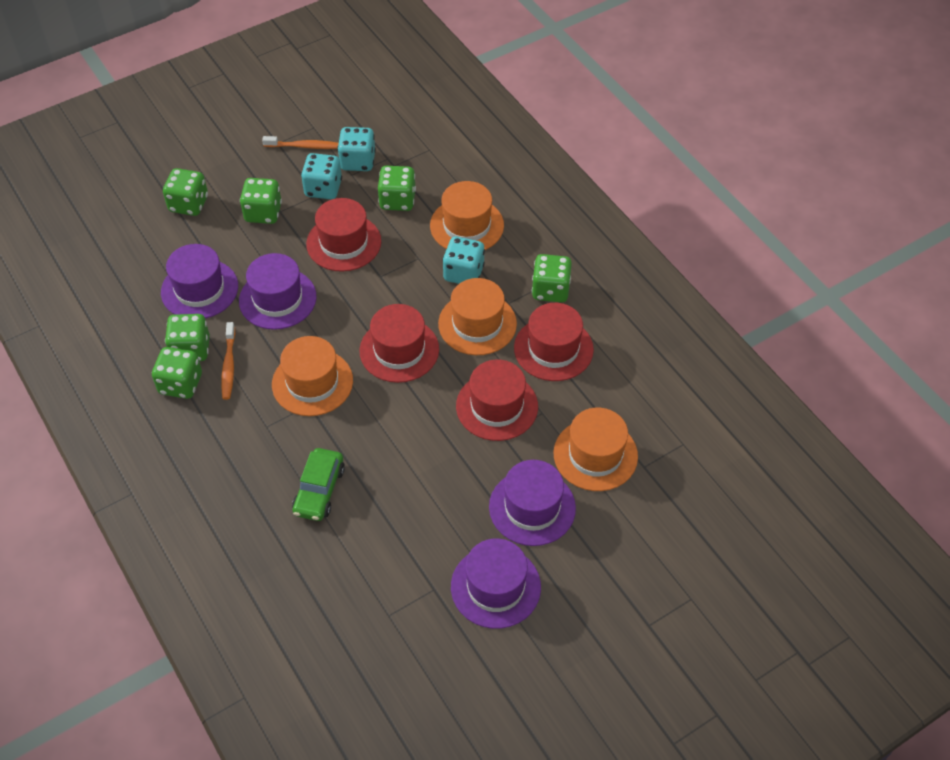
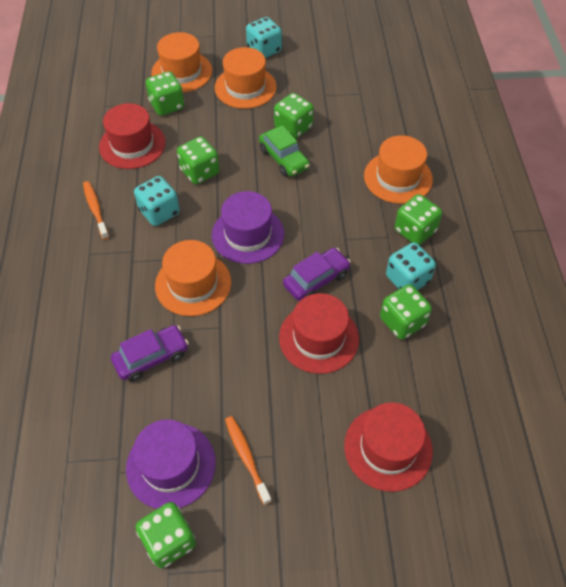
purple car: 0 -> 2
purple hat: 4 -> 2
red hat: 4 -> 3

